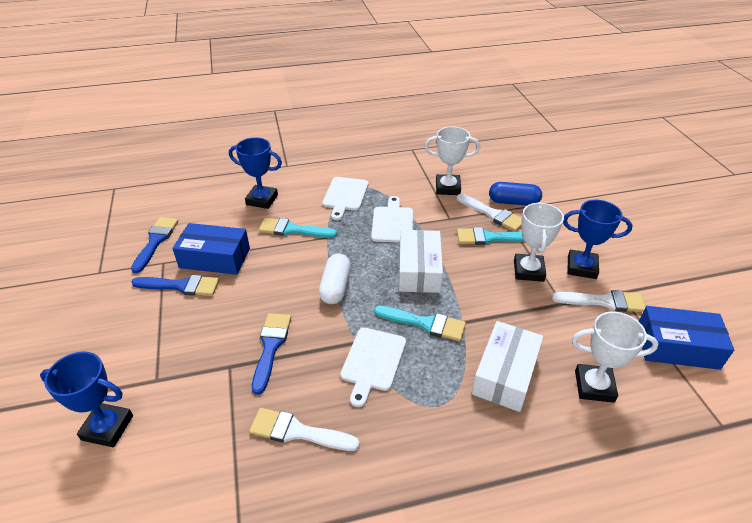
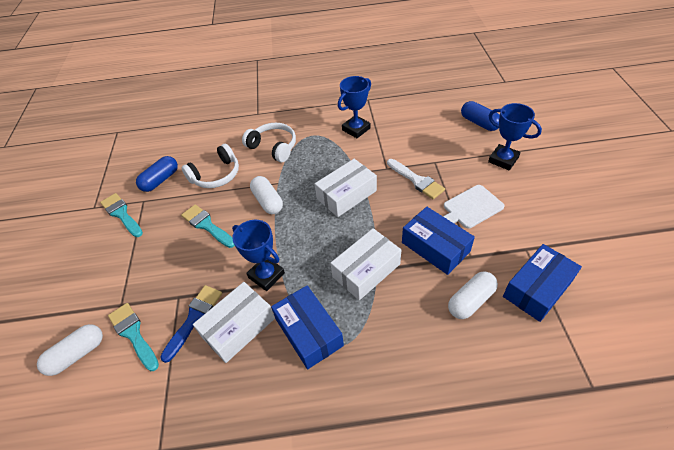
blue box: 2 -> 3
blue brush: 3 -> 1
blue capsule: 1 -> 2
white box: 2 -> 3
white brush: 3 -> 1
white capsule: 1 -> 3
white cutting board: 3 -> 1
white headphones: 0 -> 2
white trophy: 3 -> 0

